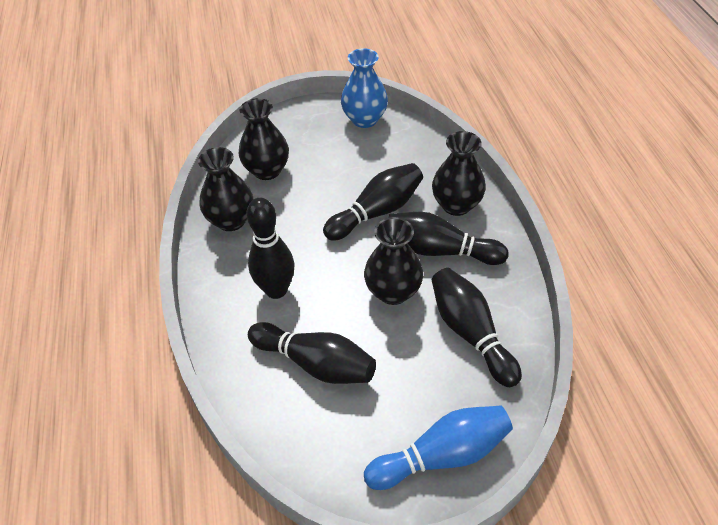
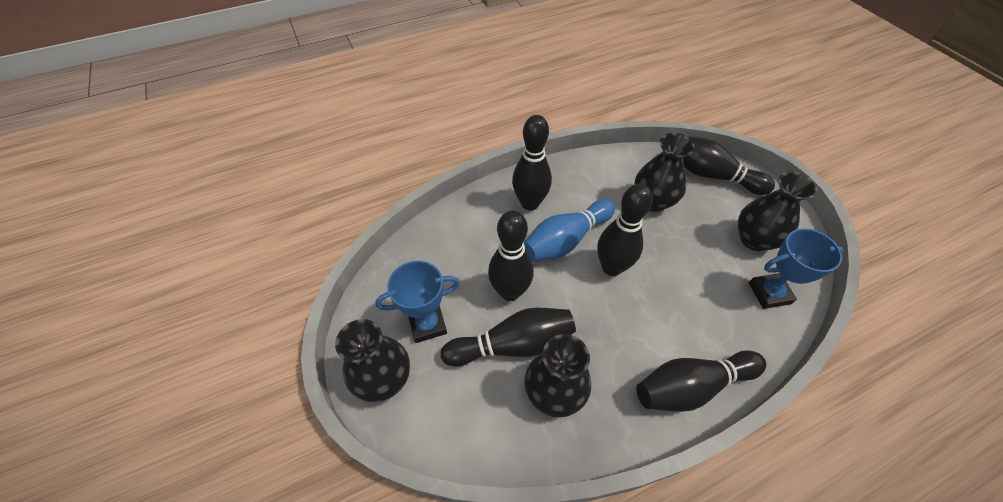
black bowling pin: 5 -> 6
blue trophy: 0 -> 2
blue vase: 1 -> 0

